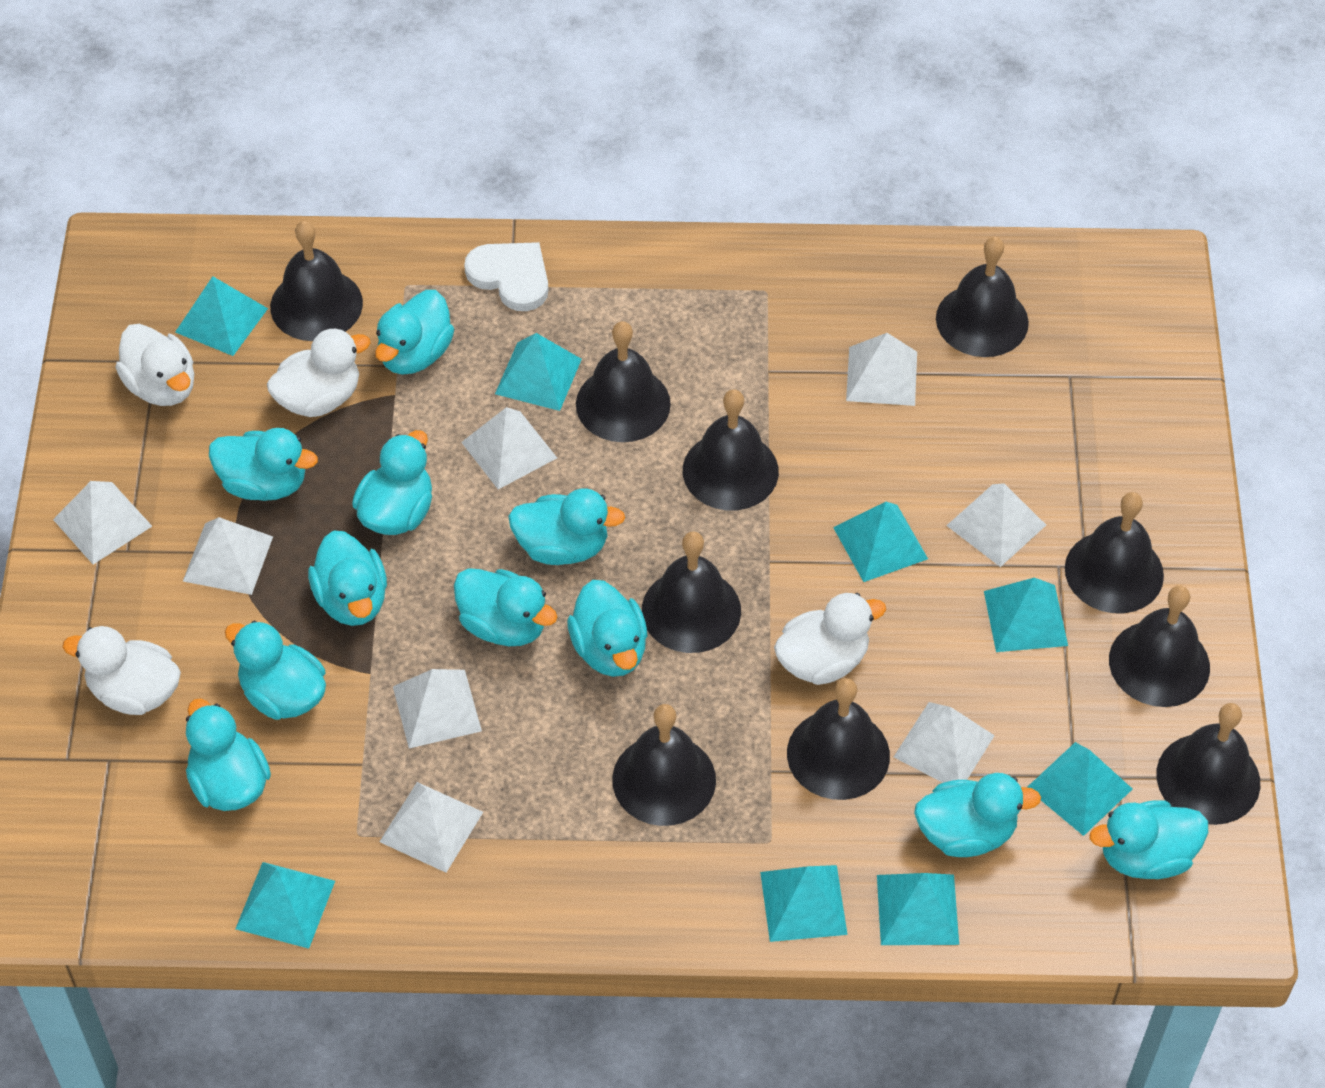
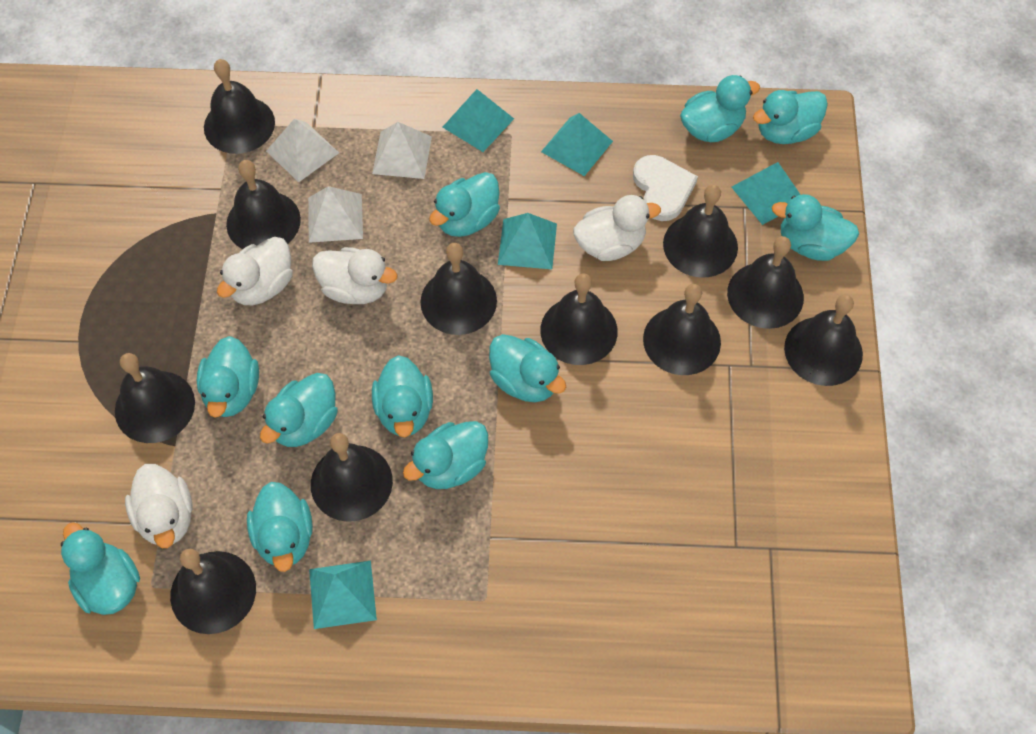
black bell: 10 -> 11
turquoise pyramid: 8 -> 5
white pyramid: 8 -> 3

